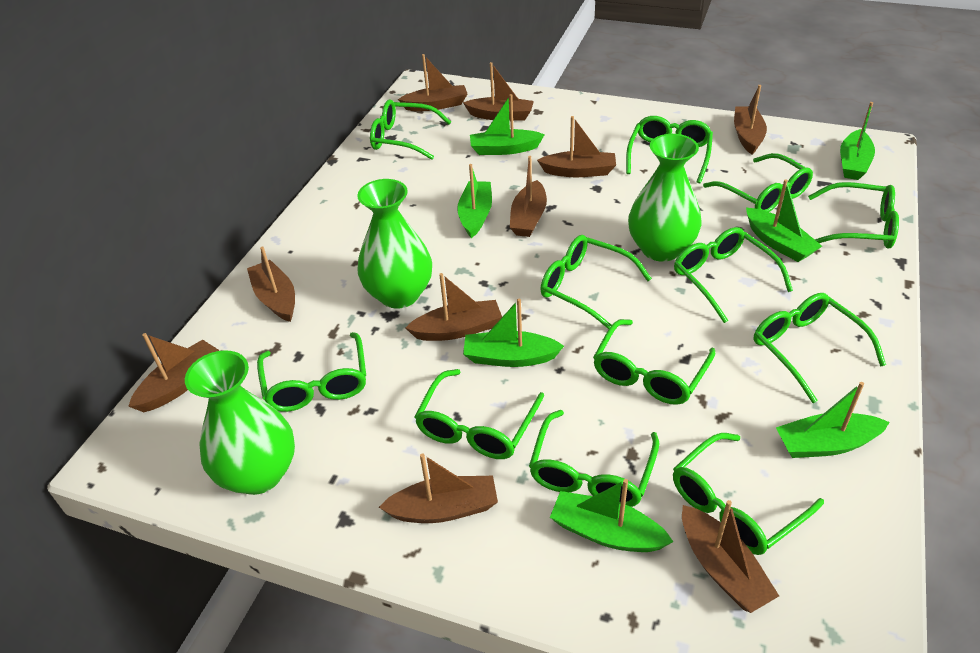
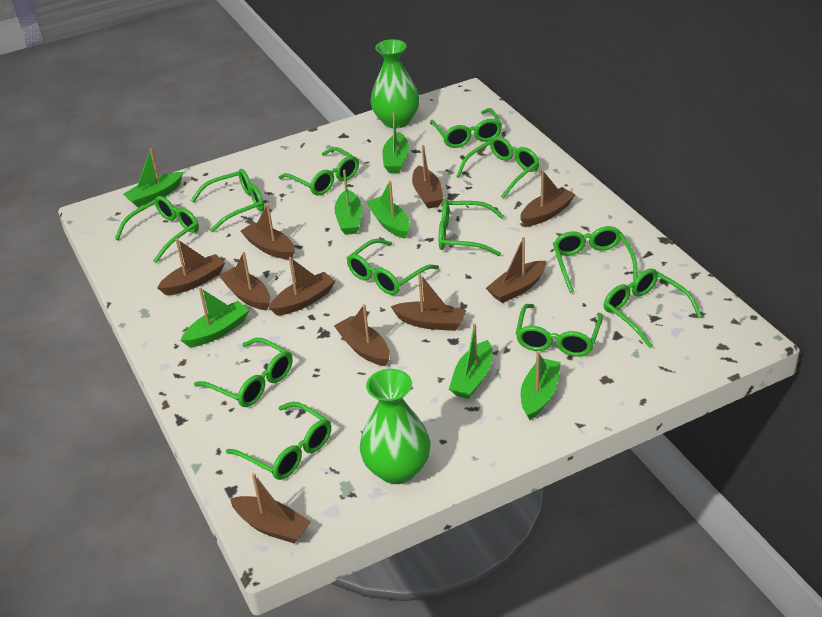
green vase: 3 -> 2

